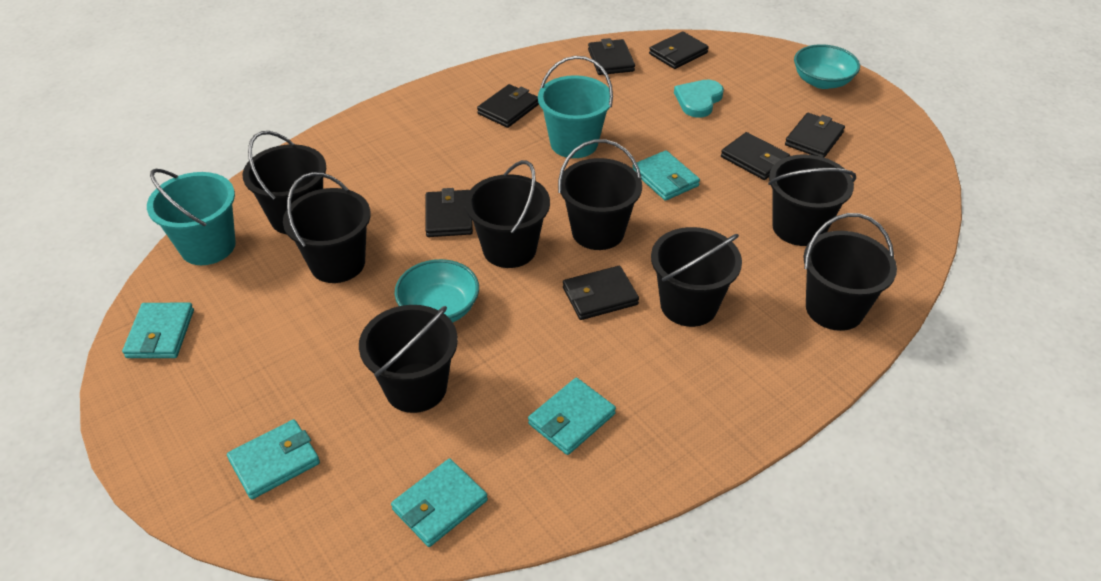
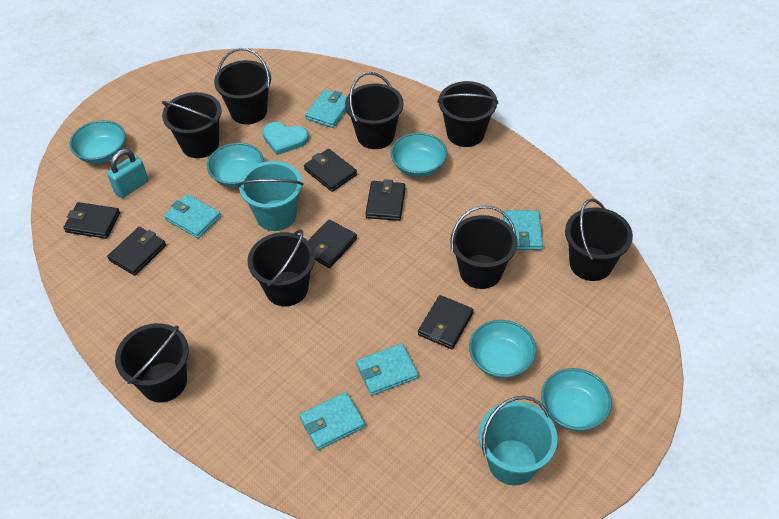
black wallet: 7 -> 6
turquoise bowl: 2 -> 5
turquoise padlock: 0 -> 1

